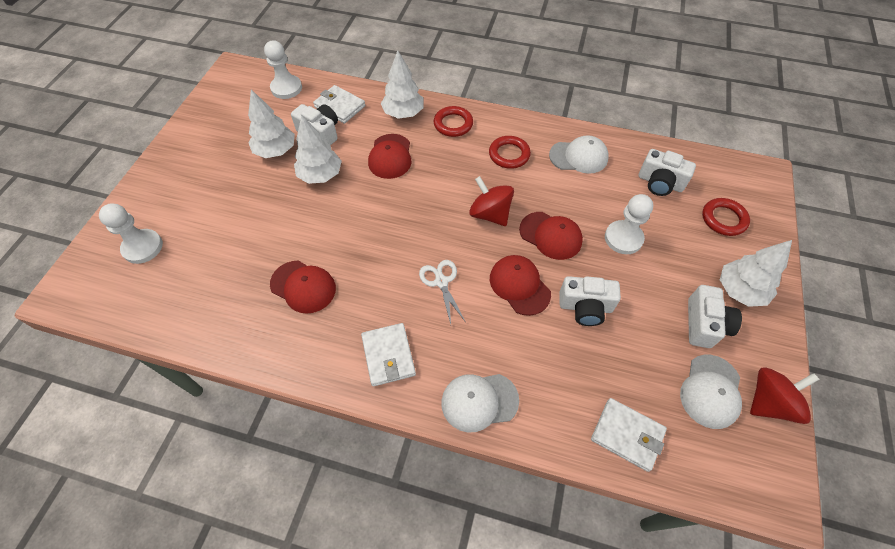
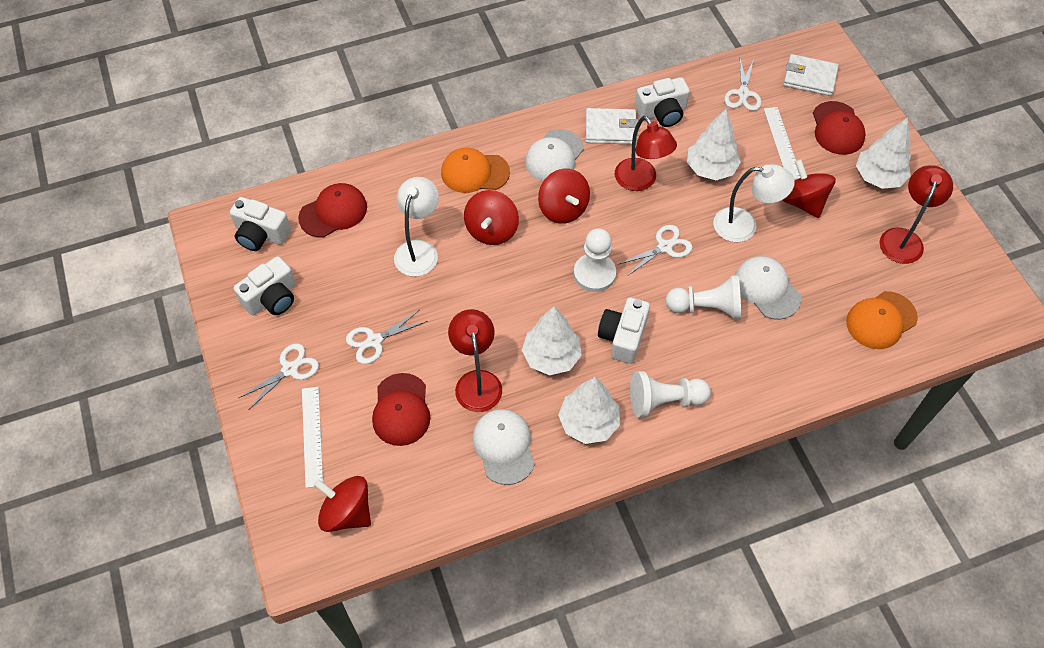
orange cap: 0 -> 2
red cap: 4 -> 3
red lamp: 0 -> 3
red ring: 3 -> 0
red spinning top: 2 -> 4
white lamp: 0 -> 2
white ruler: 0 -> 2
white scissors: 1 -> 4
white wallet: 3 -> 2

